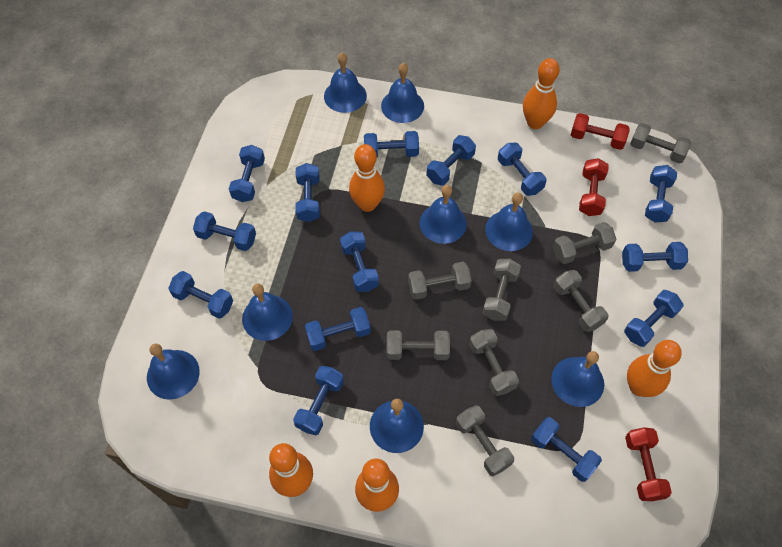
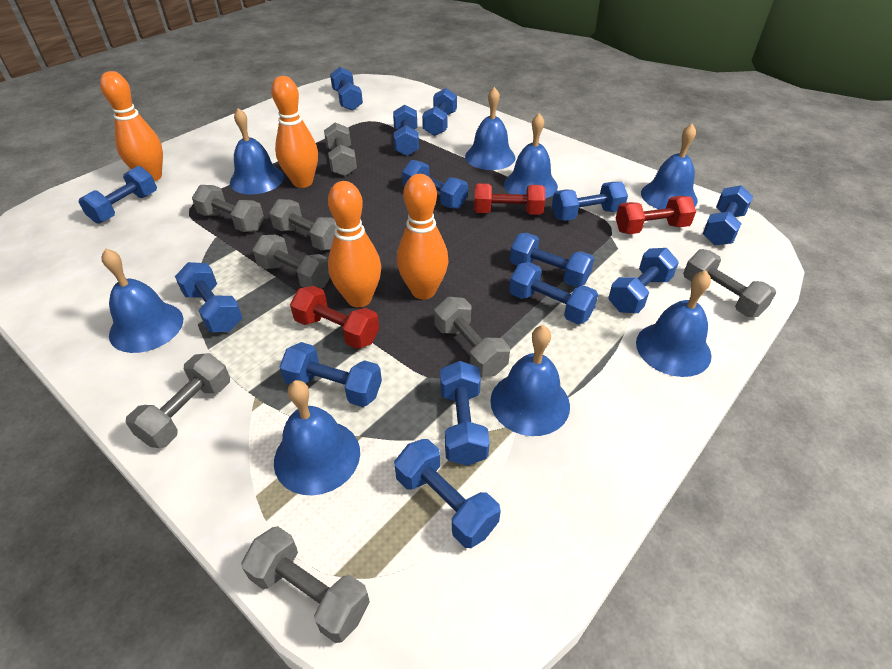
orange bowling pin: 5 -> 4

